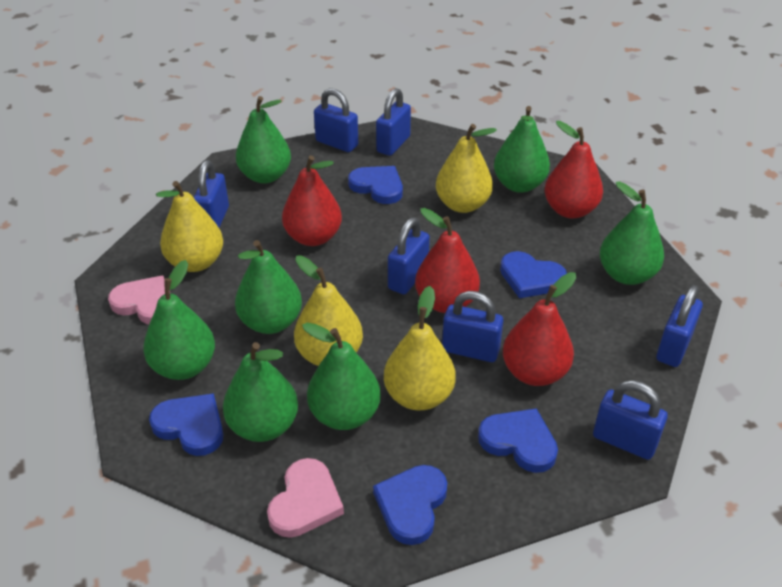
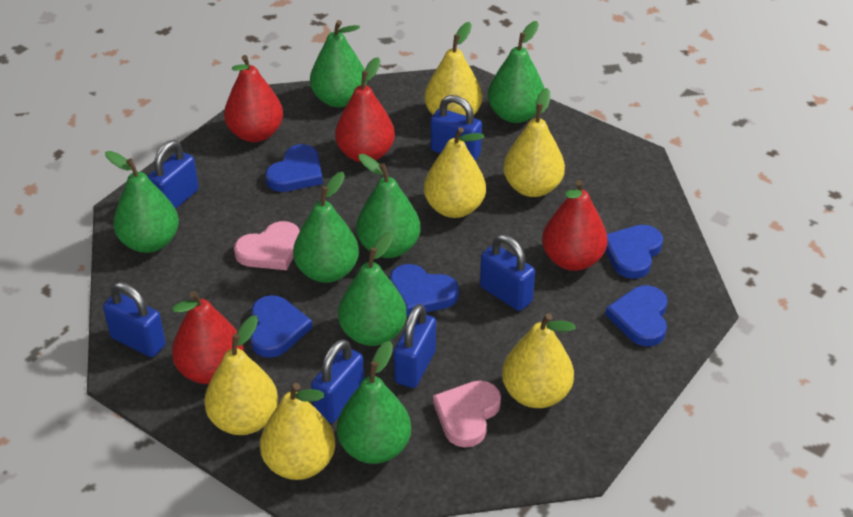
blue padlock: 7 -> 6
yellow pear: 4 -> 6

